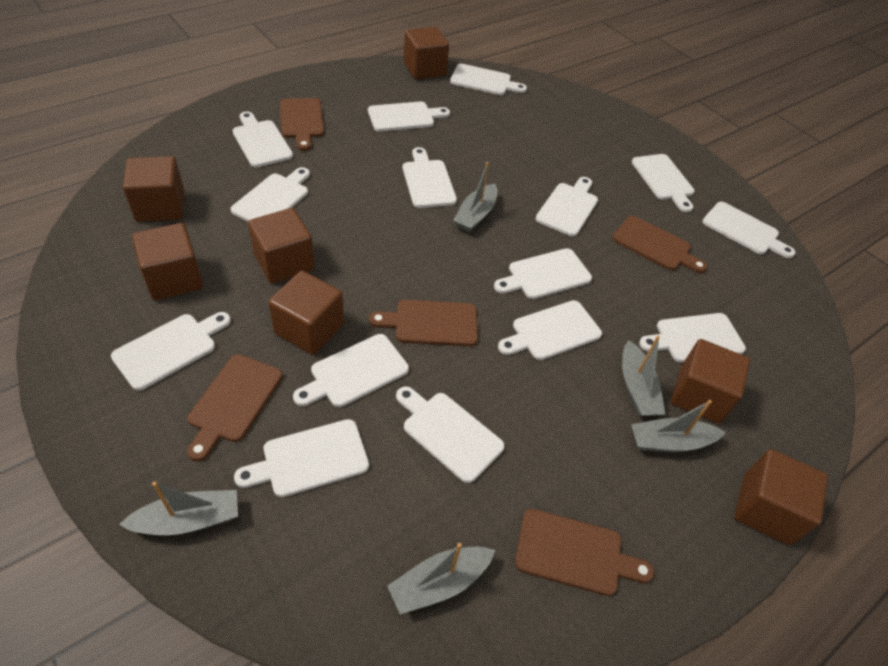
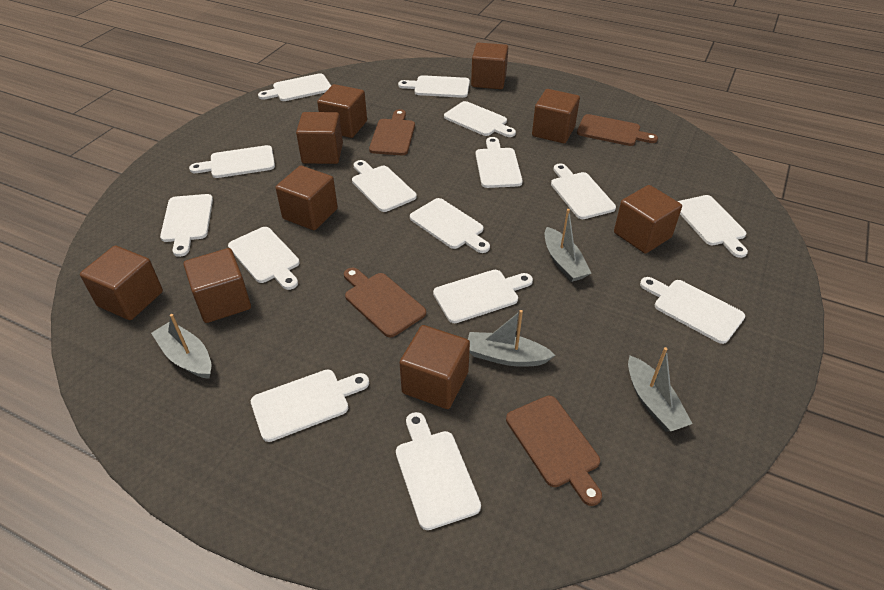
brown cube: 7 -> 9
brown cutting board: 5 -> 4
grey boat: 5 -> 4

